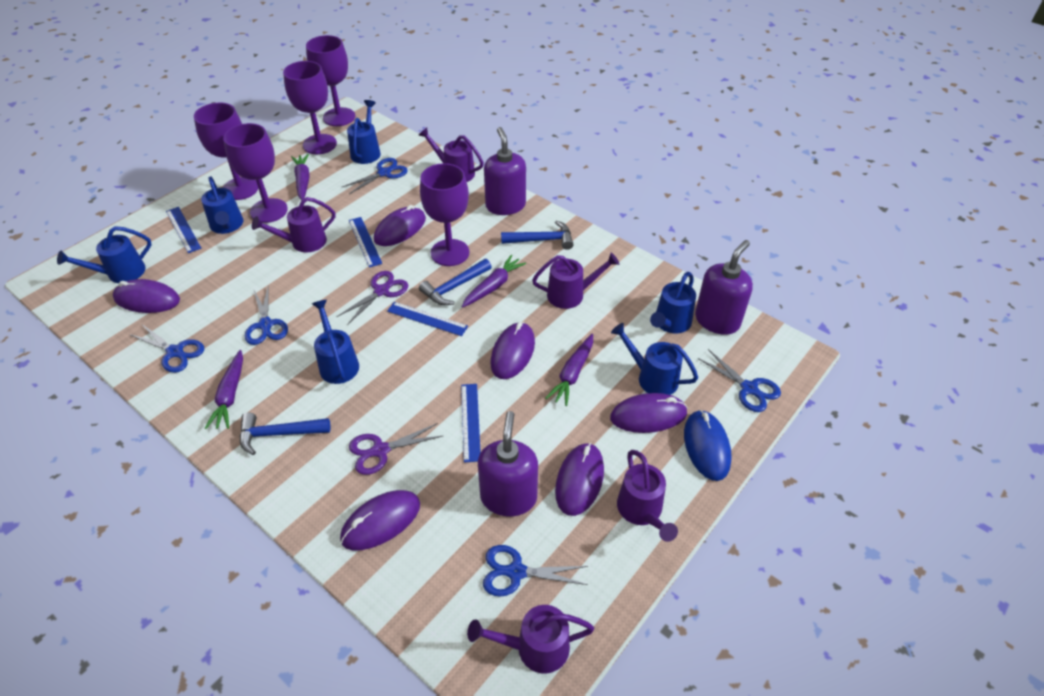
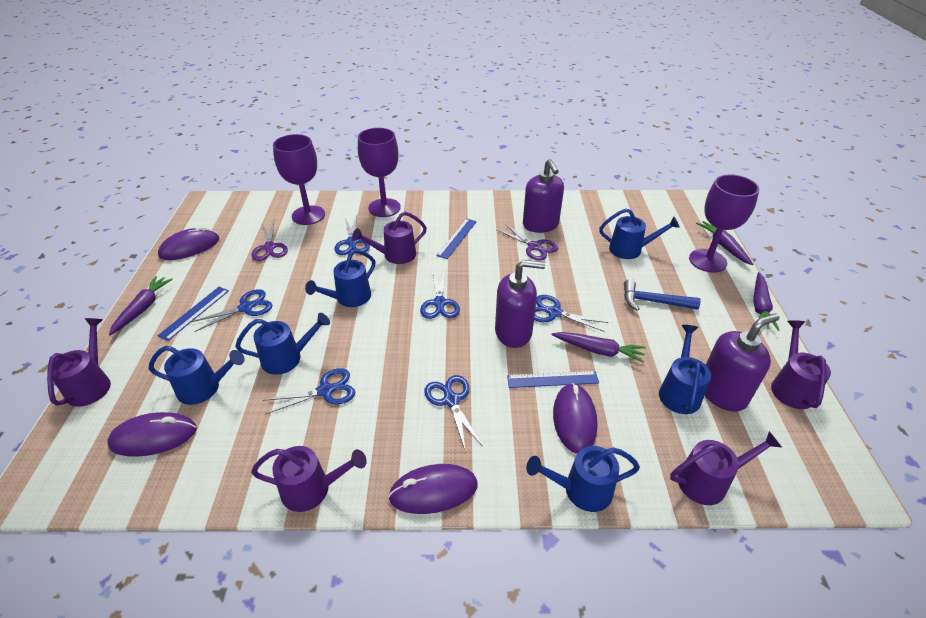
blue hammer: 3 -> 1
blue mouse: 1 -> 0
blue ruler: 4 -> 3
blue scissors: 5 -> 6
purple goblet: 5 -> 3
purple mouse: 6 -> 4

